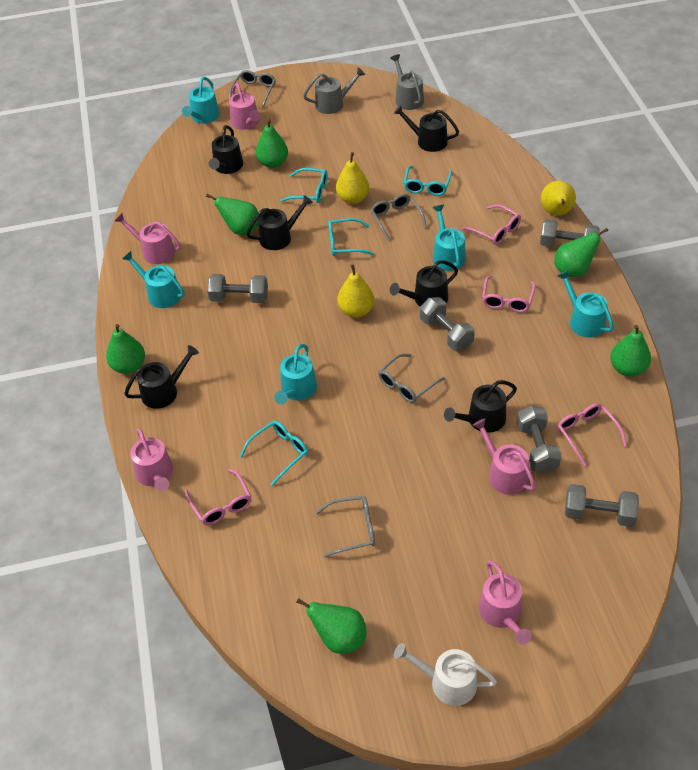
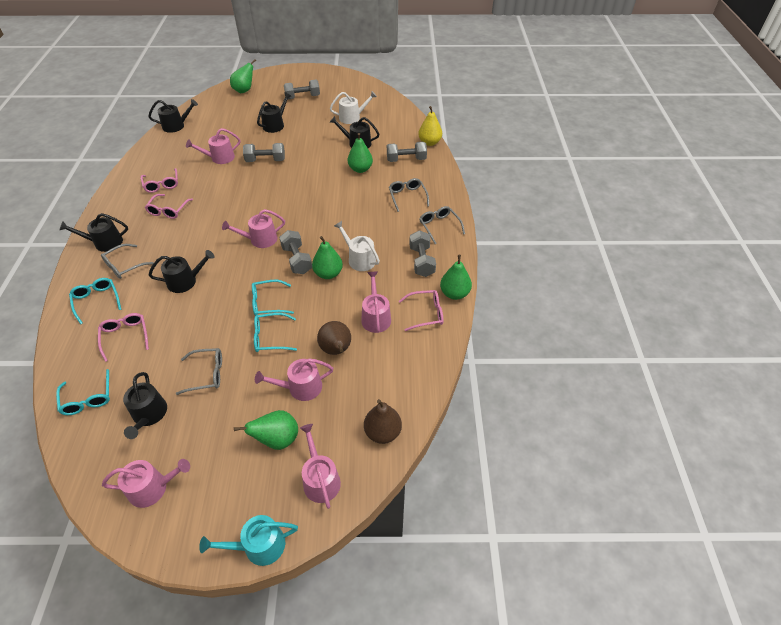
brown pear: 0 -> 2
green pear: 6 -> 5
grey watering can: 2 -> 0
pink watering can: 5 -> 6
turquoise watering can: 5 -> 1
white watering can: 1 -> 2
yellow pear: 3 -> 1

